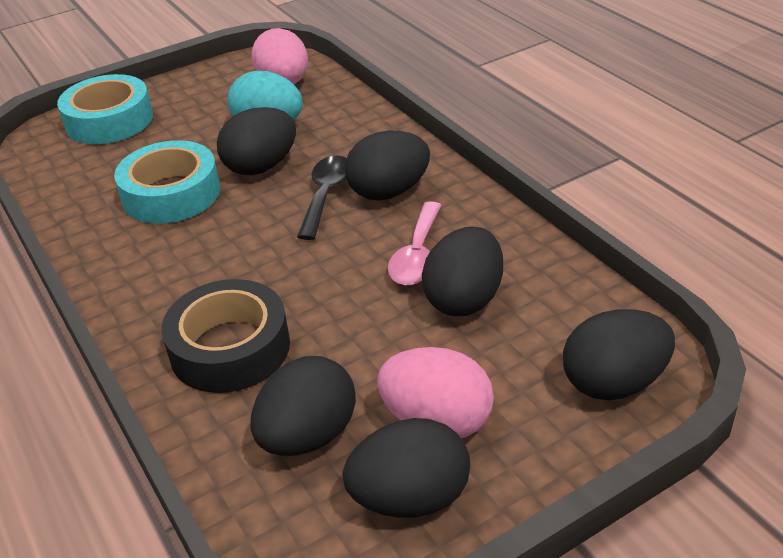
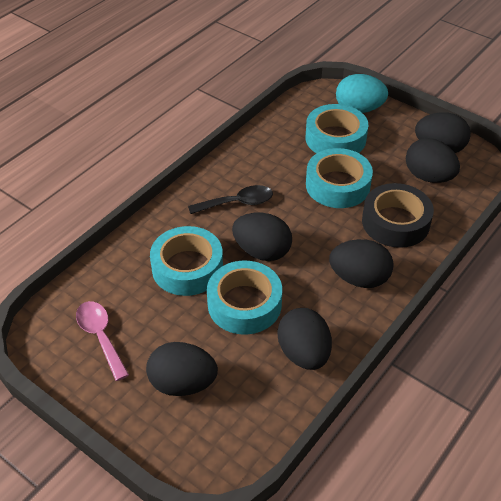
pink egg: 2 -> 0
turquoise tape: 2 -> 4

